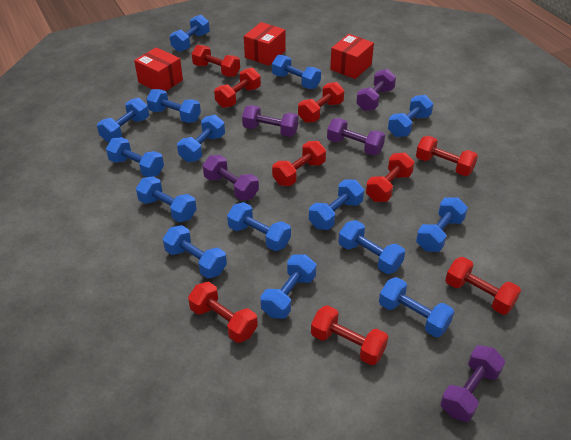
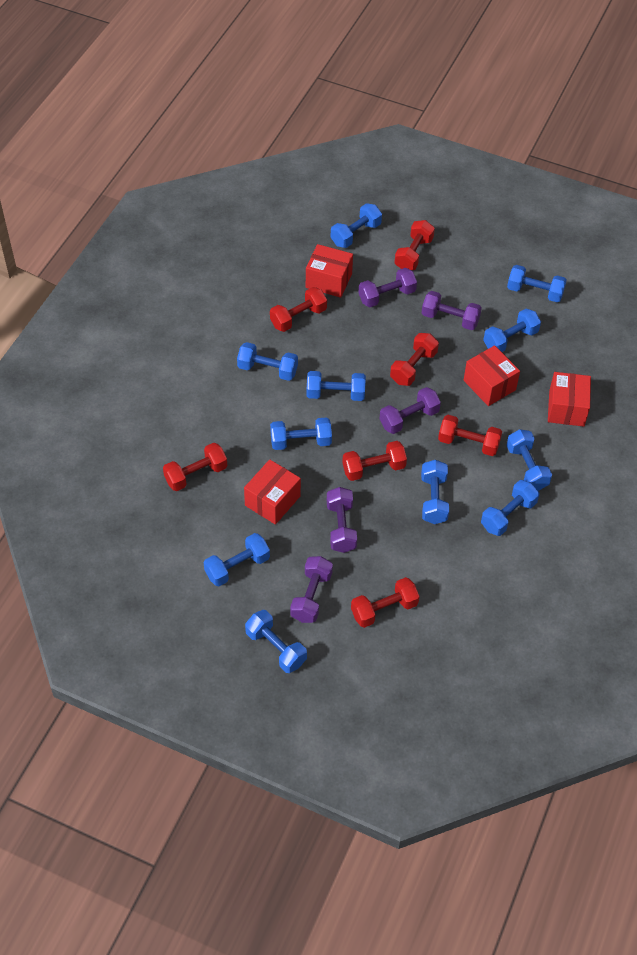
blue dumbbell: 15 -> 11
red box: 3 -> 4
red dumbbell: 9 -> 7

